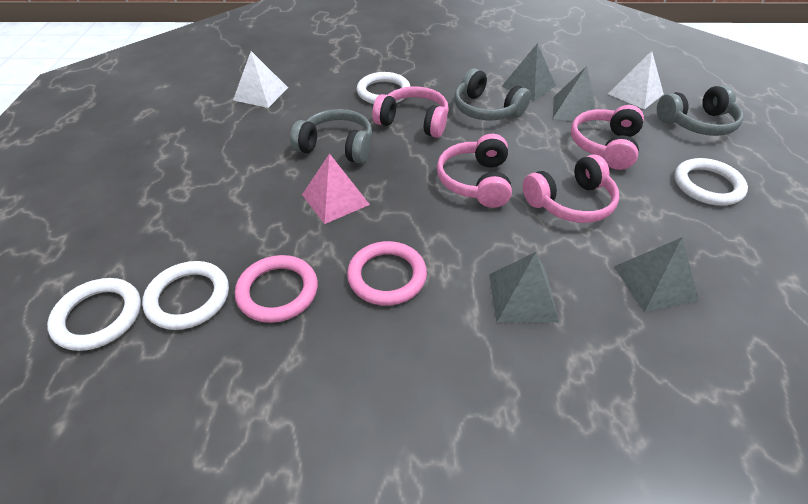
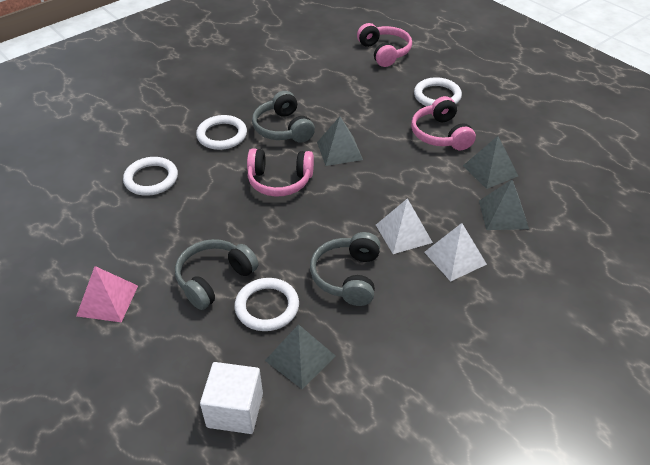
pink headphones: 4 -> 3
pink ring: 2 -> 0
white cube: 0 -> 1

